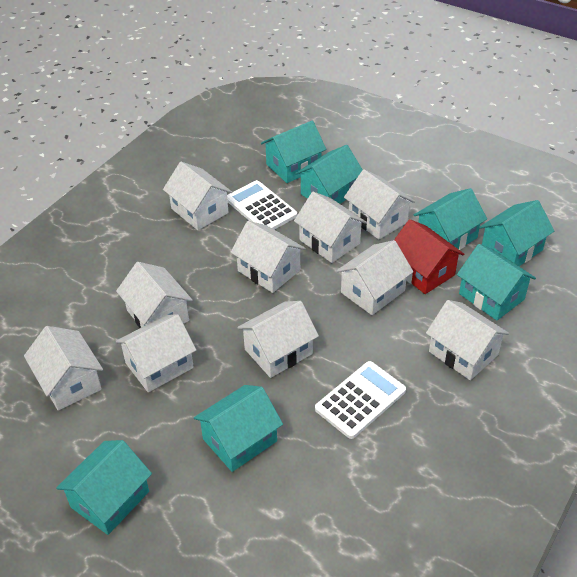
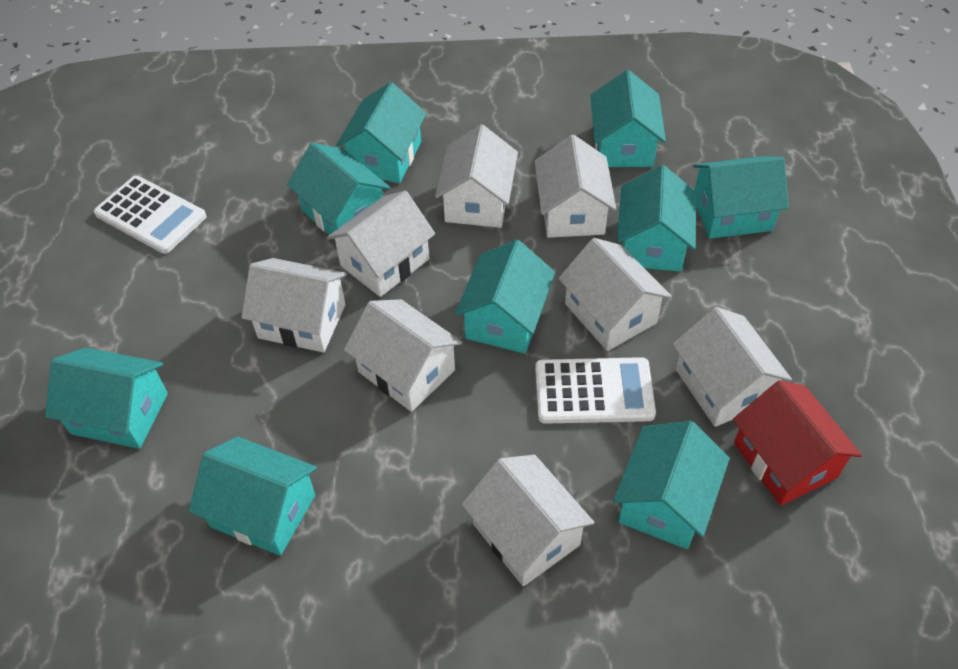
turquoise house: 7 -> 9
white house: 10 -> 8

